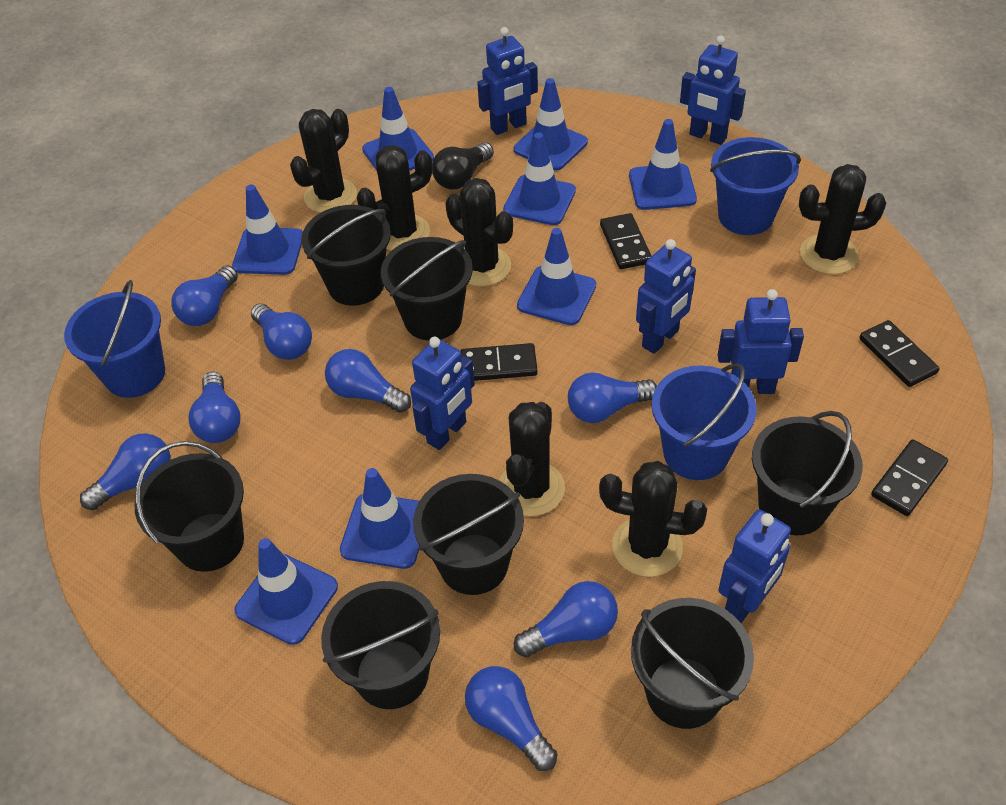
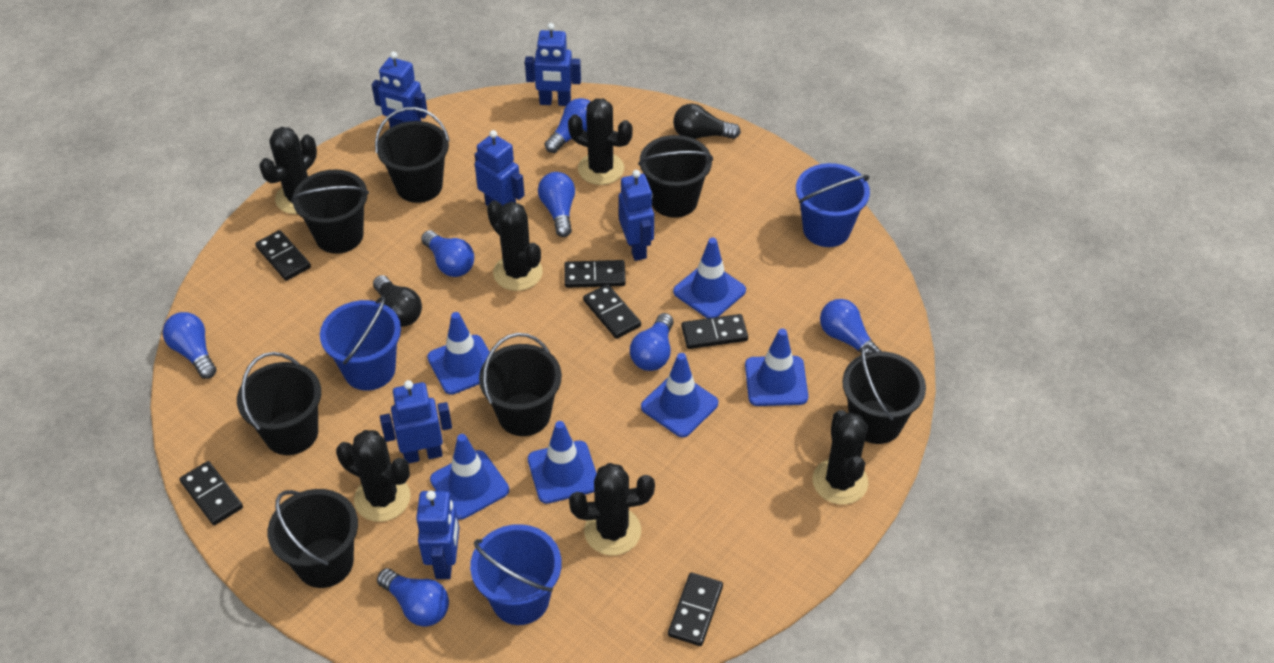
black domino: 4 -> 6
black light bulb: 1 -> 2
blue light bulb: 8 -> 7
blue traffic cone: 8 -> 6

